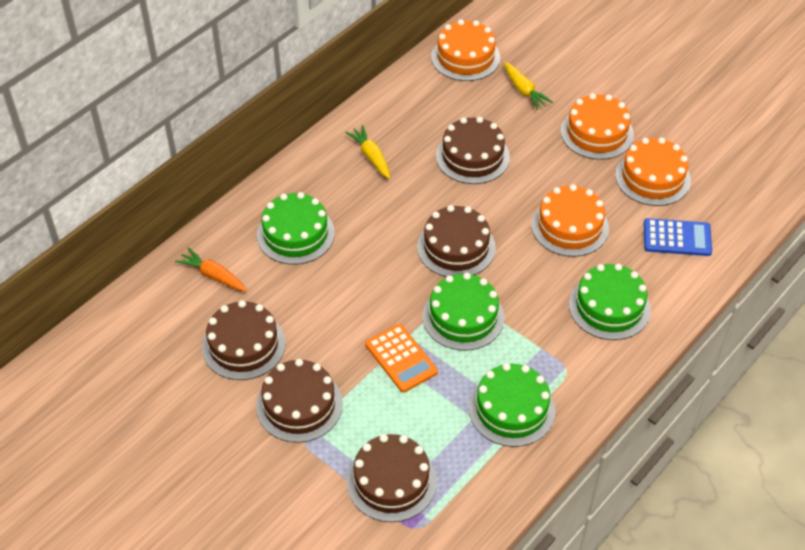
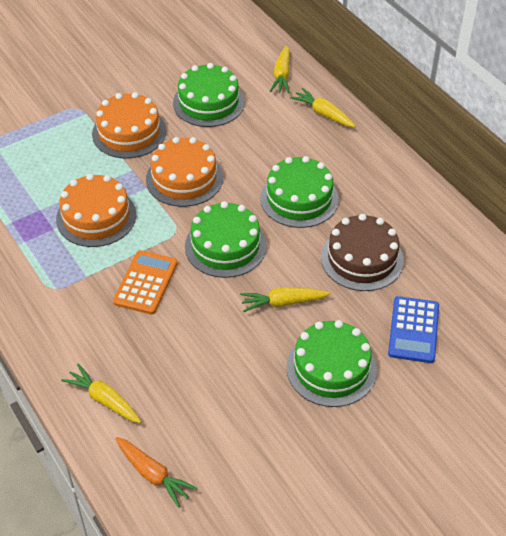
brown cake: 5 -> 1
orange cake: 4 -> 3
yellow carrot: 2 -> 4

